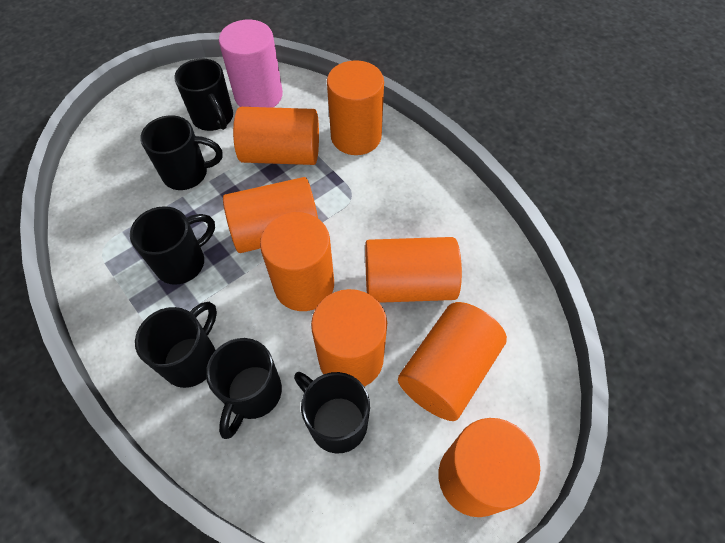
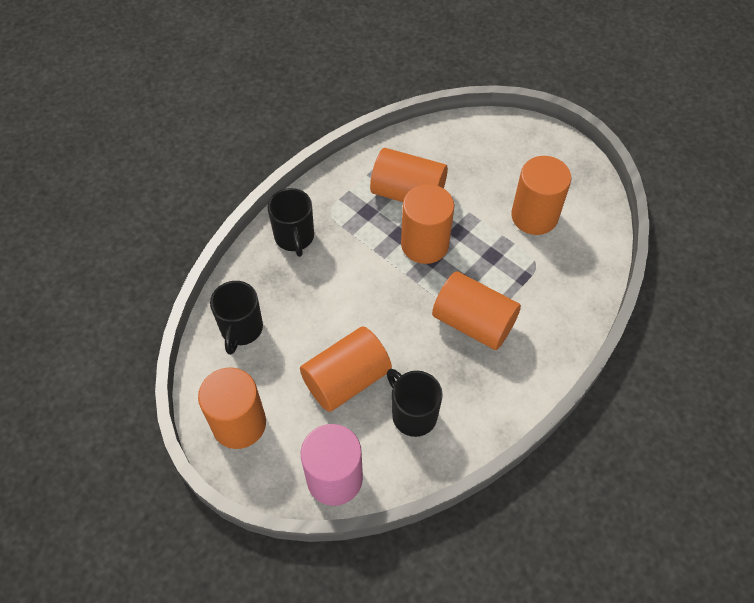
black mug: 6 -> 3
orange cylinder: 8 -> 6

